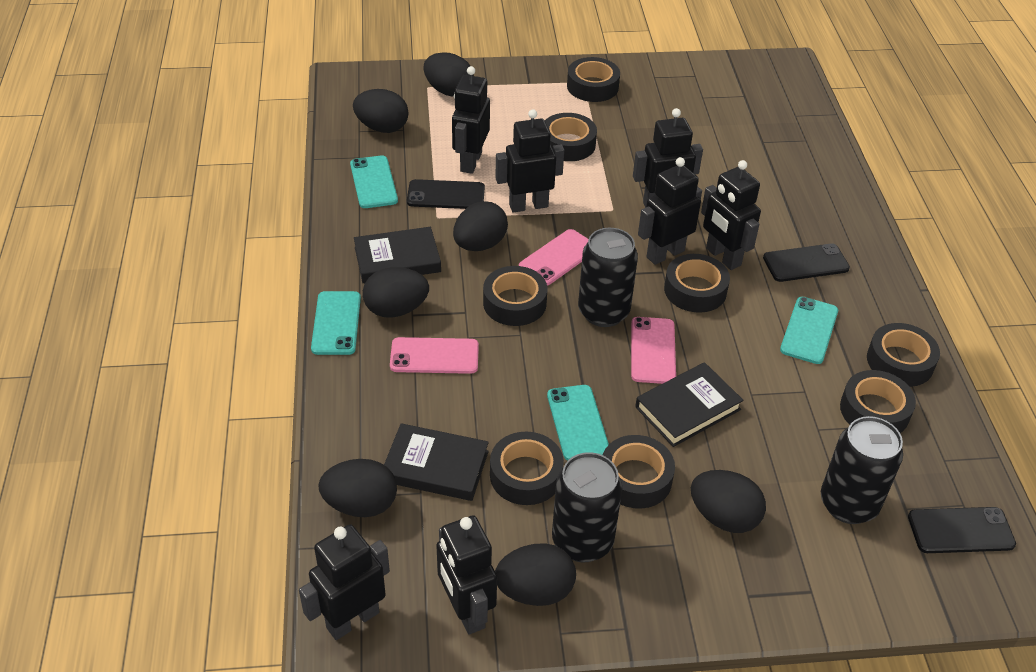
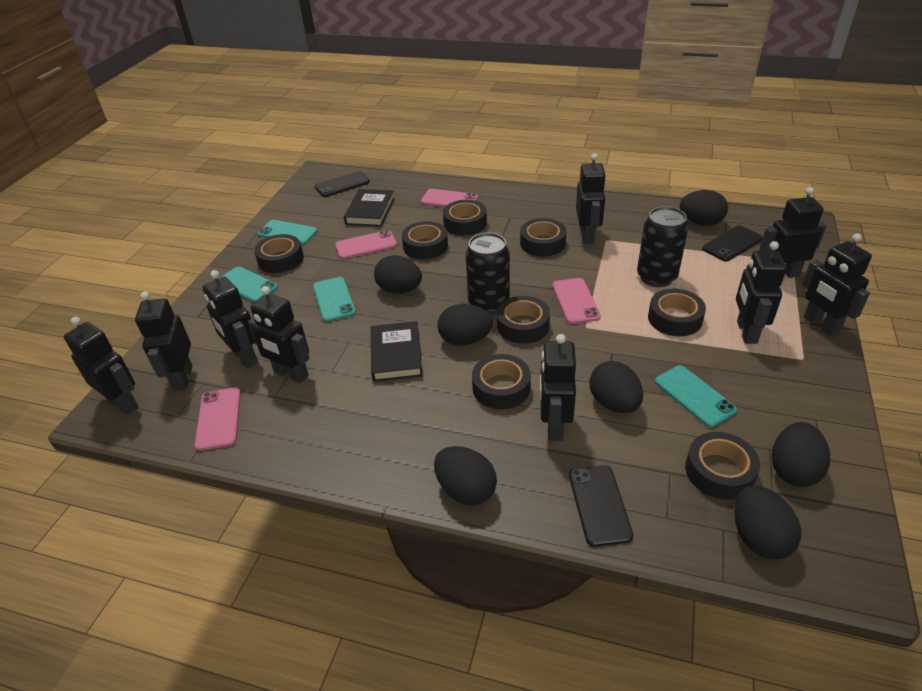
black book: 3 -> 2
black can: 3 -> 2
black robot: 7 -> 9
pink phone: 3 -> 4

